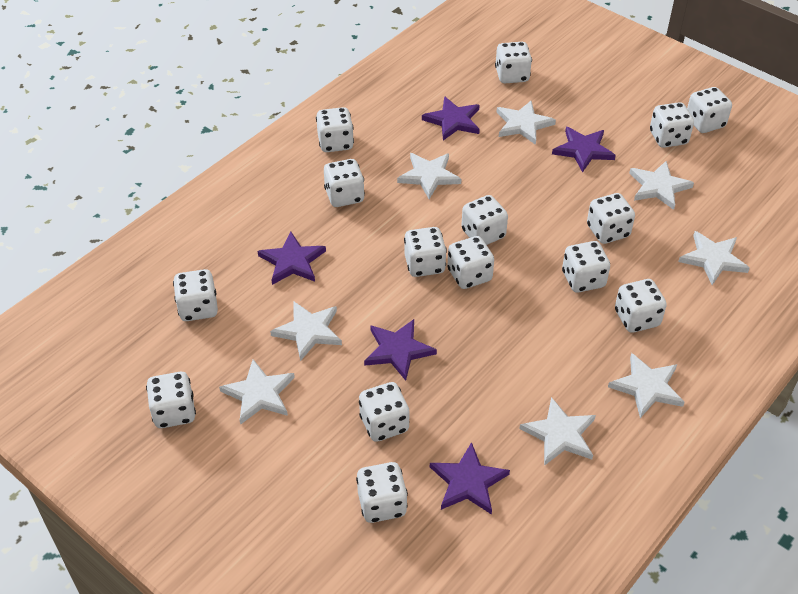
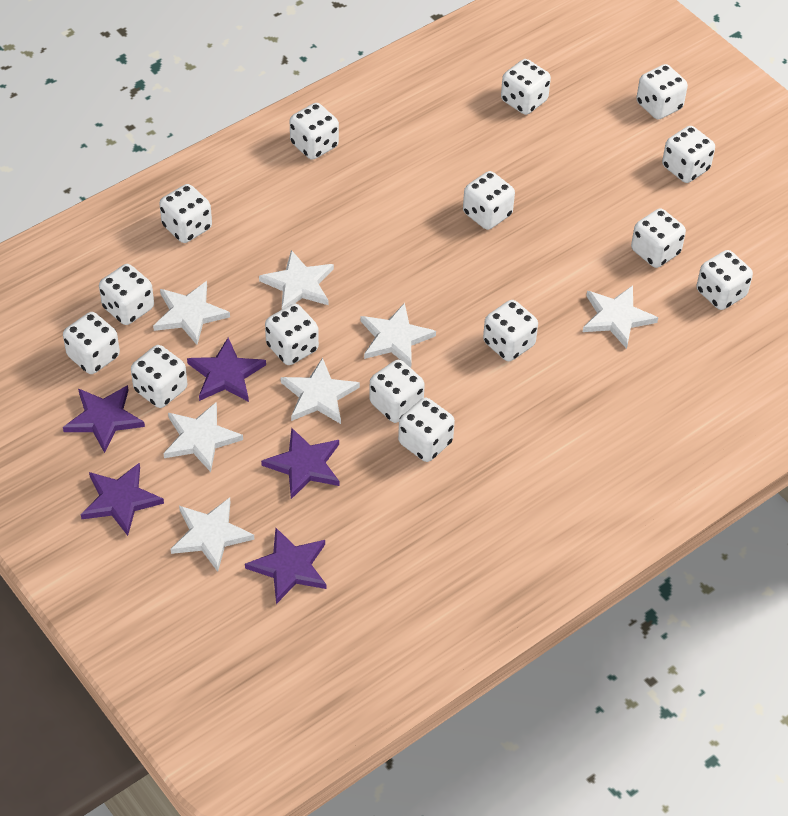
white star: 8 -> 7

